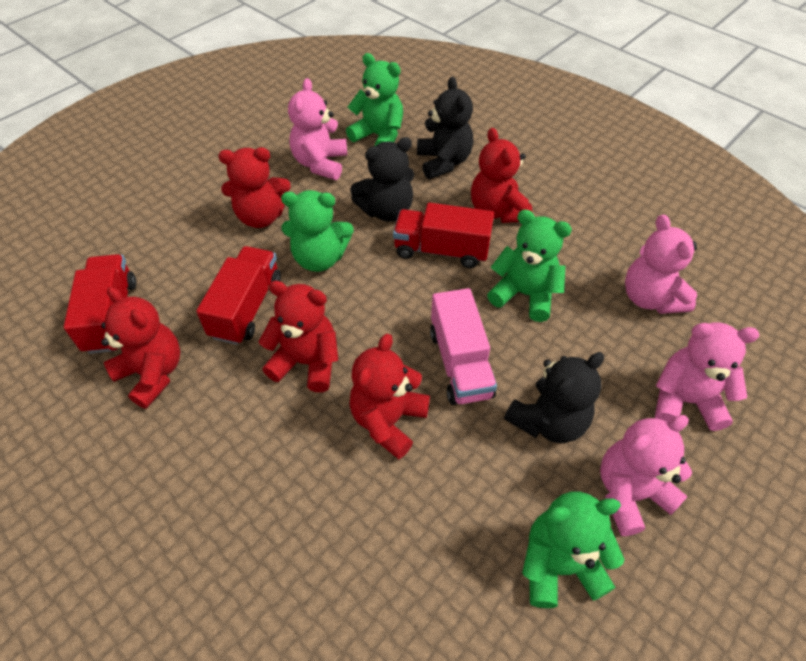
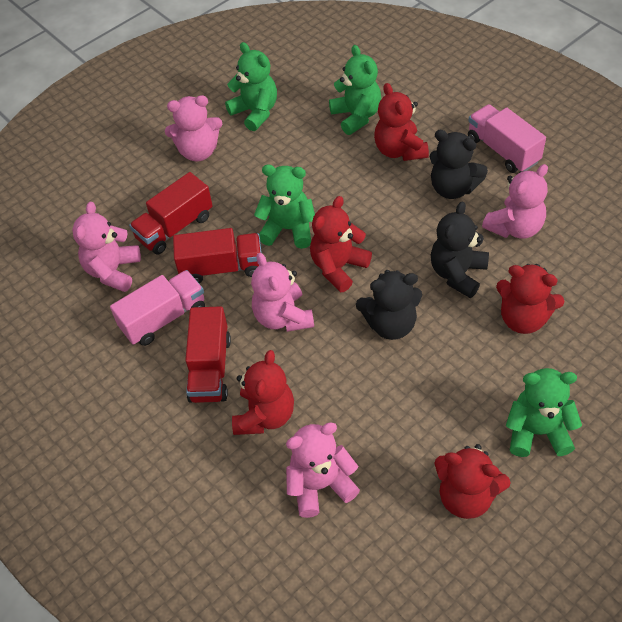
pink teddy bear: 4 -> 5
pink truck: 1 -> 2

